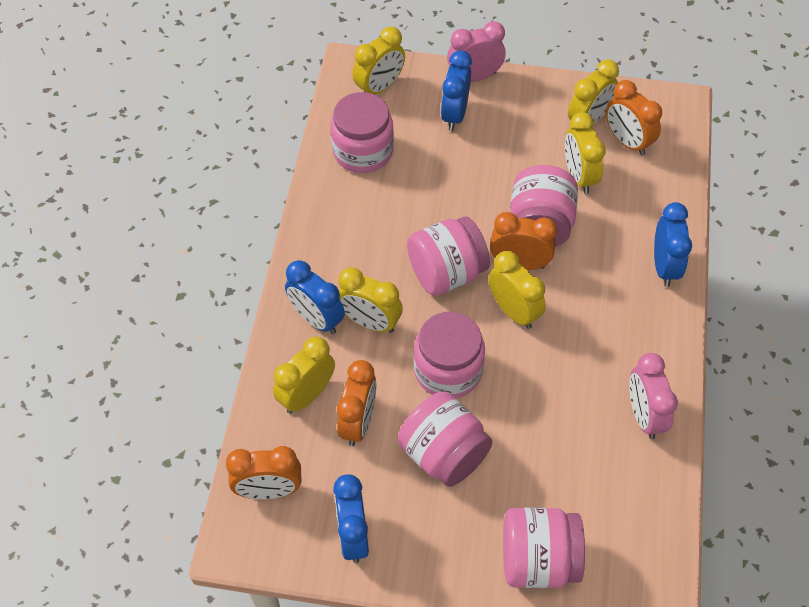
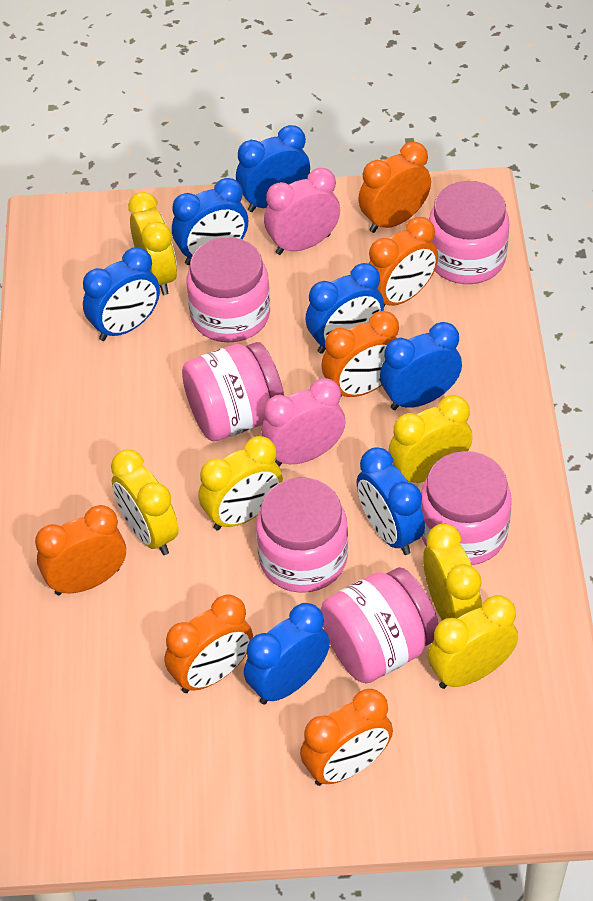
blue clock: 4 -> 7
orange clock: 4 -> 6

